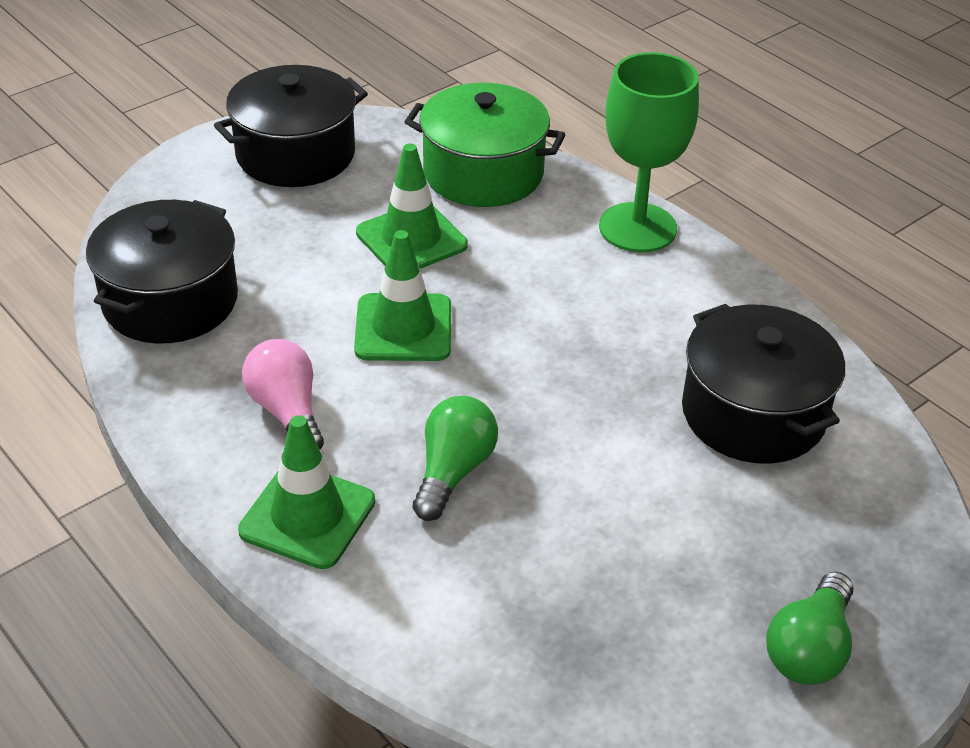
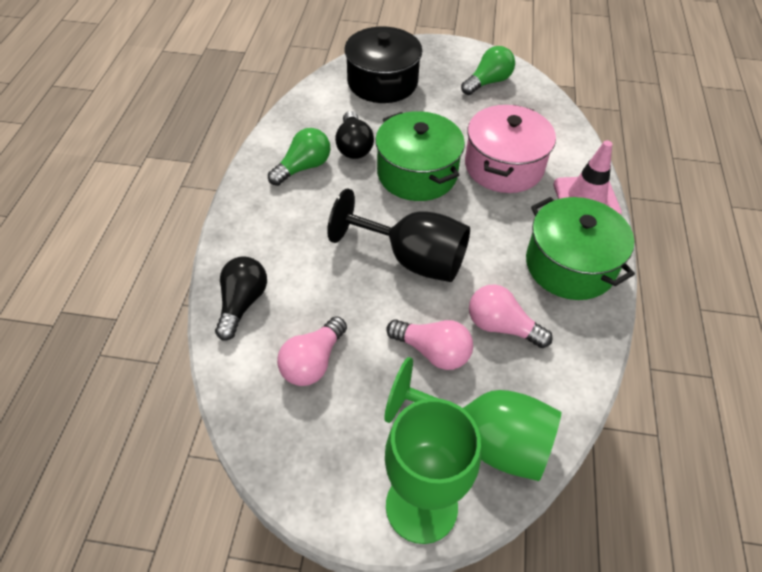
black goblet: 0 -> 1
black light bulb: 0 -> 2
black pot: 3 -> 1
green goblet: 1 -> 2
green pot: 1 -> 2
green traffic cone: 3 -> 0
pink light bulb: 1 -> 3
pink pot: 0 -> 1
pink traffic cone: 0 -> 1

